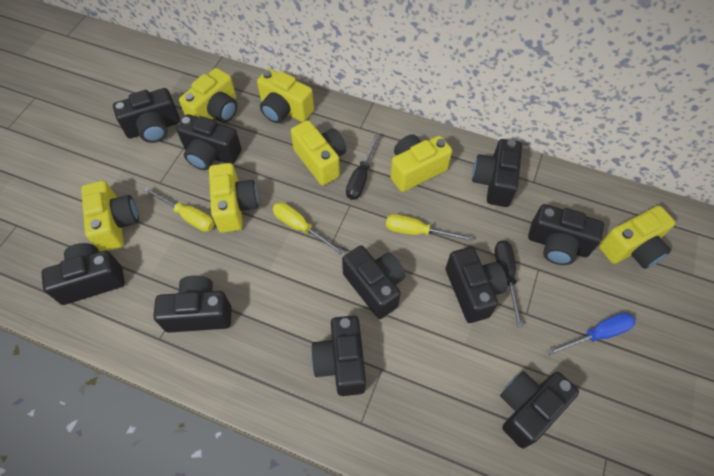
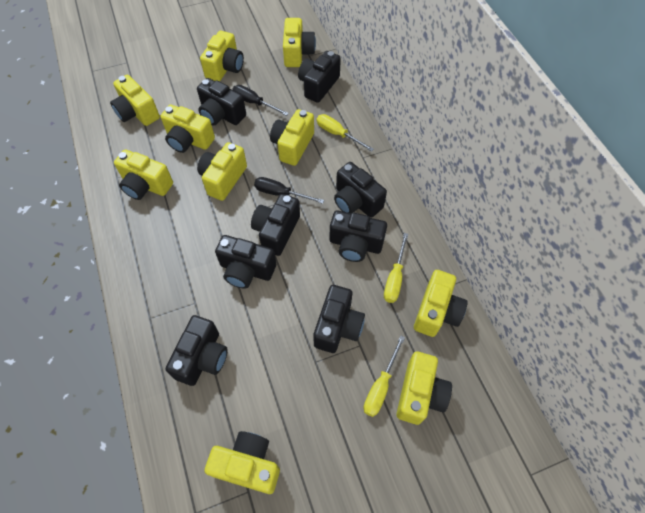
black camera: 10 -> 8
blue screwdriver: 1 -> 0
yellow camera: 7 -> 10

